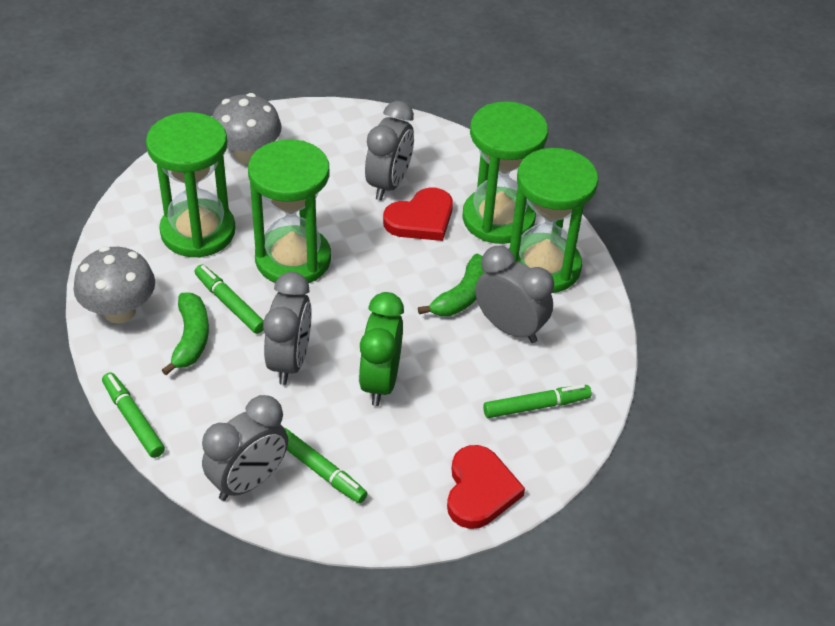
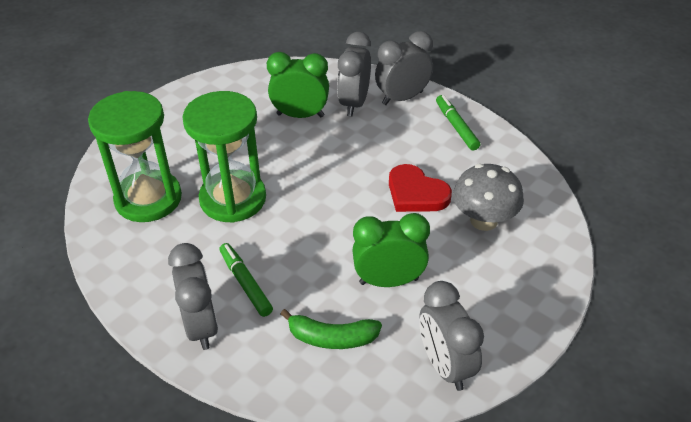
green banana: 2 -> 1
green clock: 1 -> 2
green hourglass: 4 -> 2
green marker: 4 -> 2
grey mushroom: 2 -> 1
red heart: 2 -> 1

